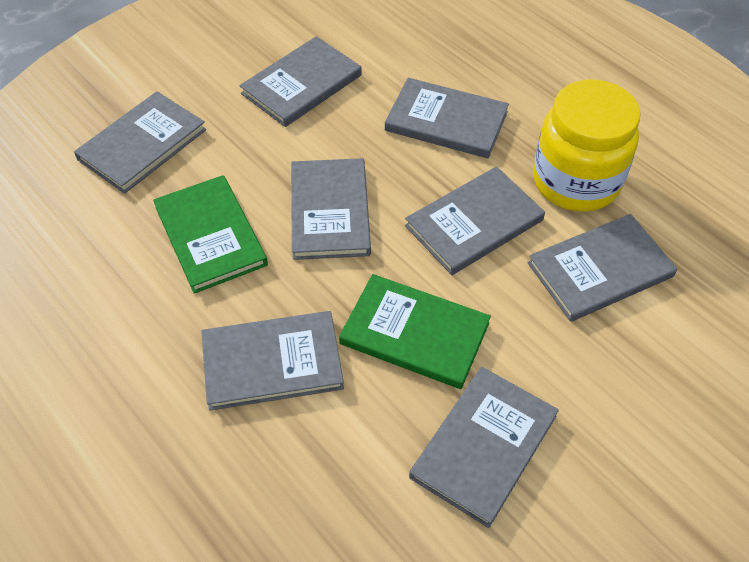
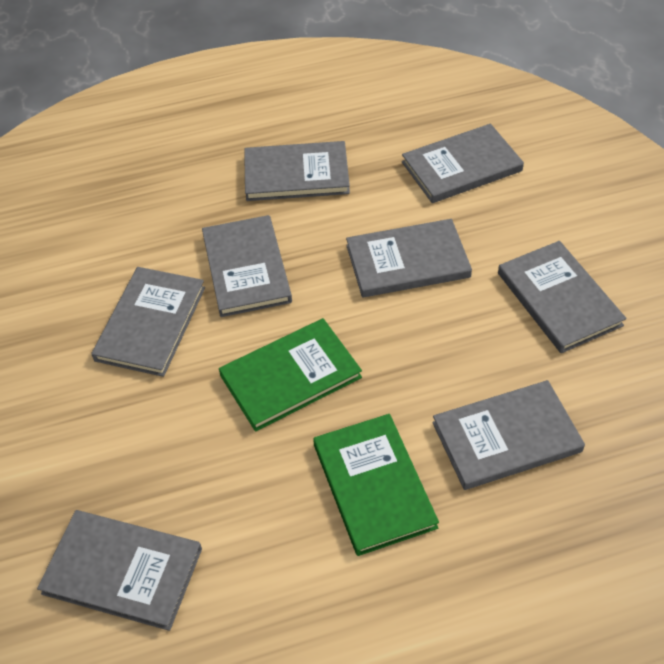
yellow jar: 1 -> 0

